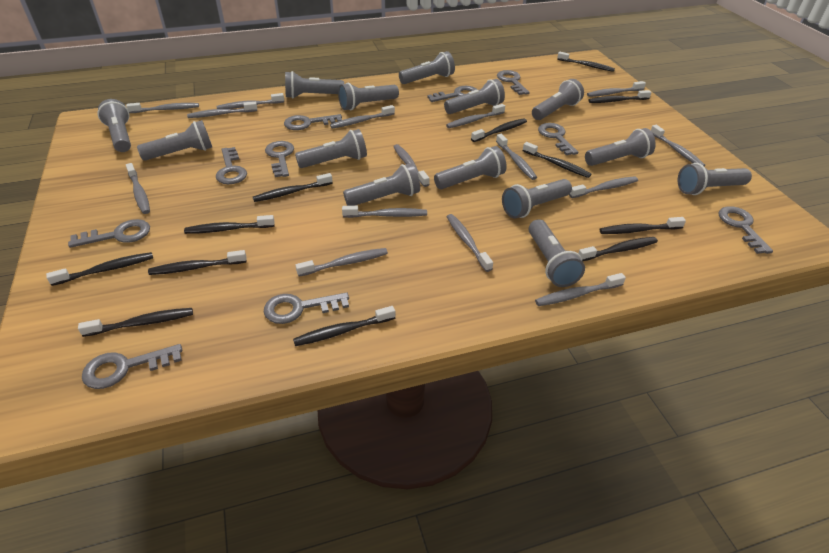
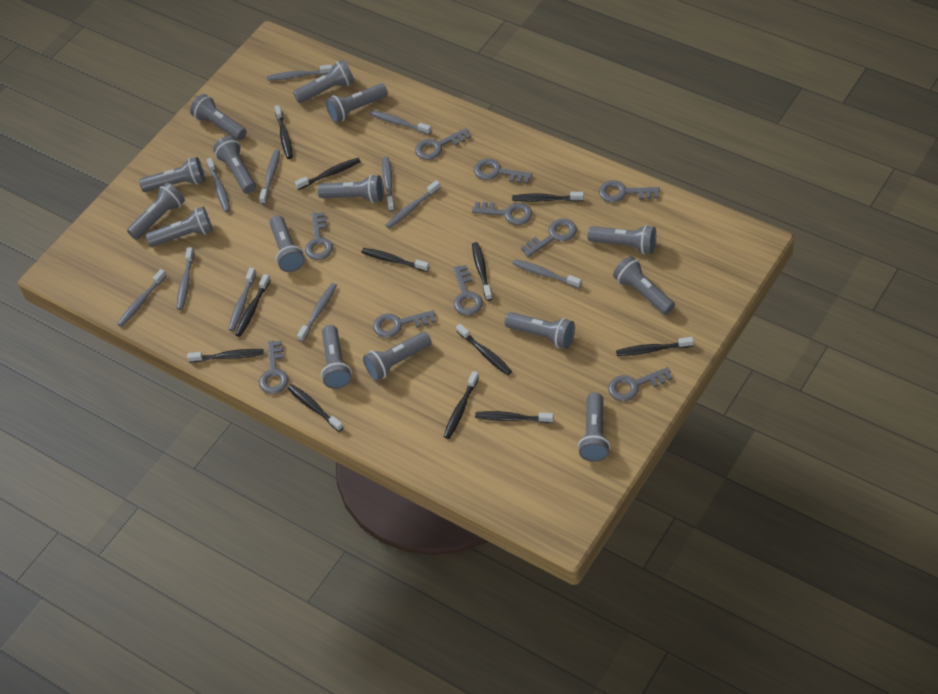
grey flashlight: 14 -> 15
grey toothbrush: 15 -> 11

